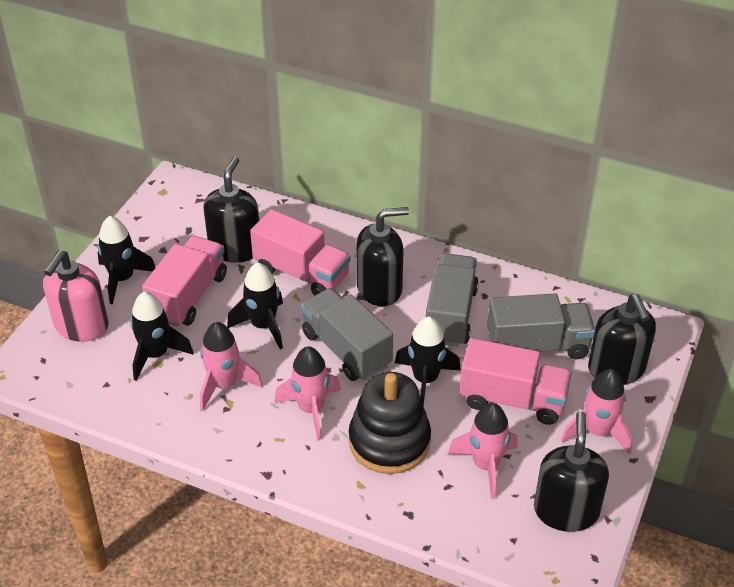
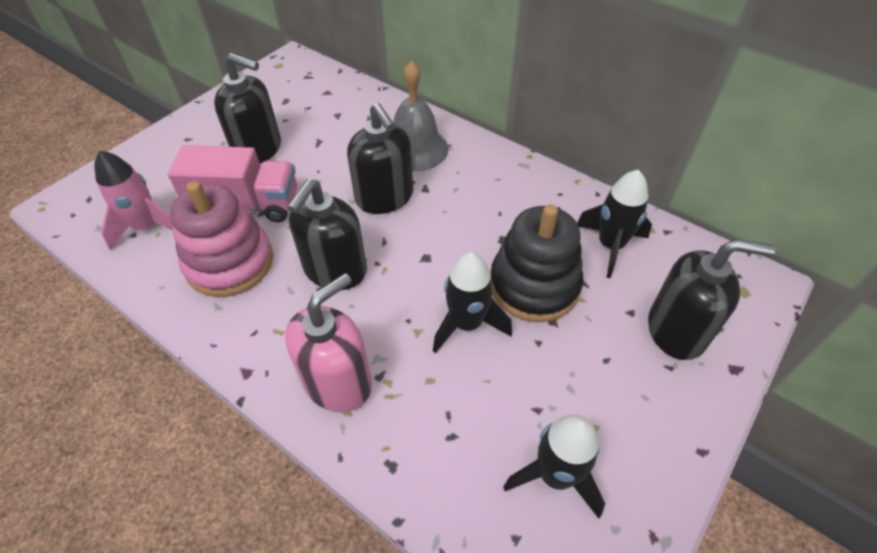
black rocket: 4 -> 3
grey bell: 0 -> 1
grey truck: 3 -> 0
pink rocket: 4 -> 1
pink stacking toy: 0 -> 1
pink truck: 3 -> 1

